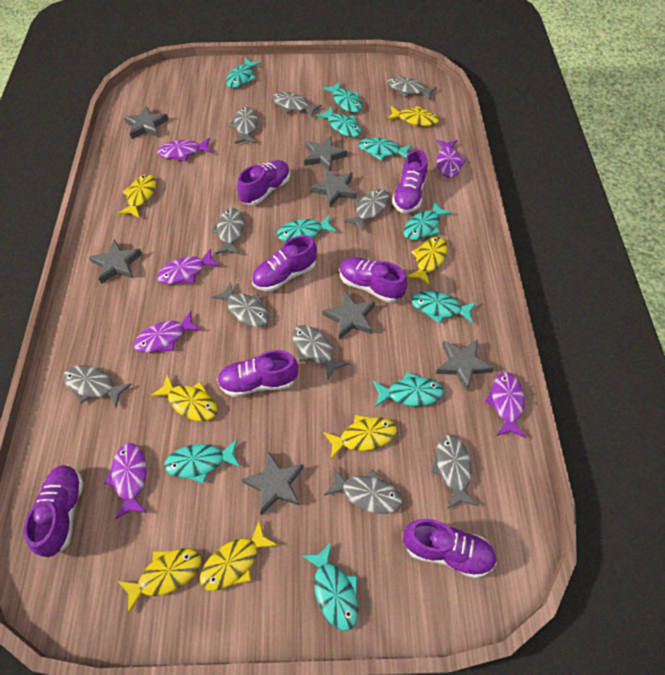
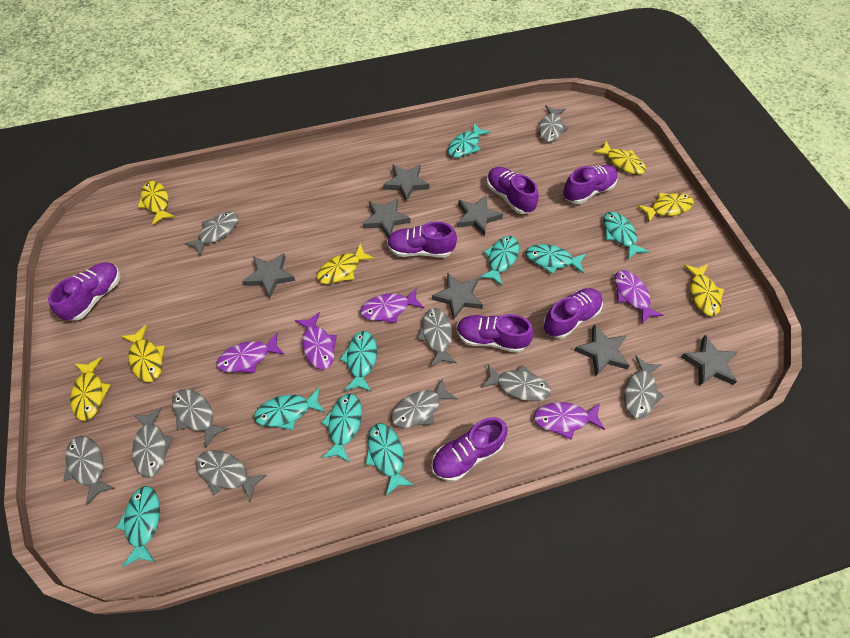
purple fish: 6 -> 5
turquoise fish: 10 -> 9

